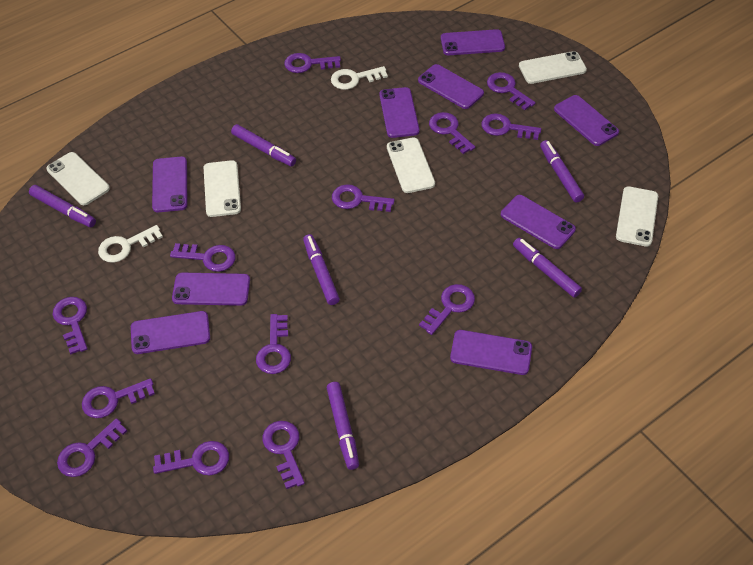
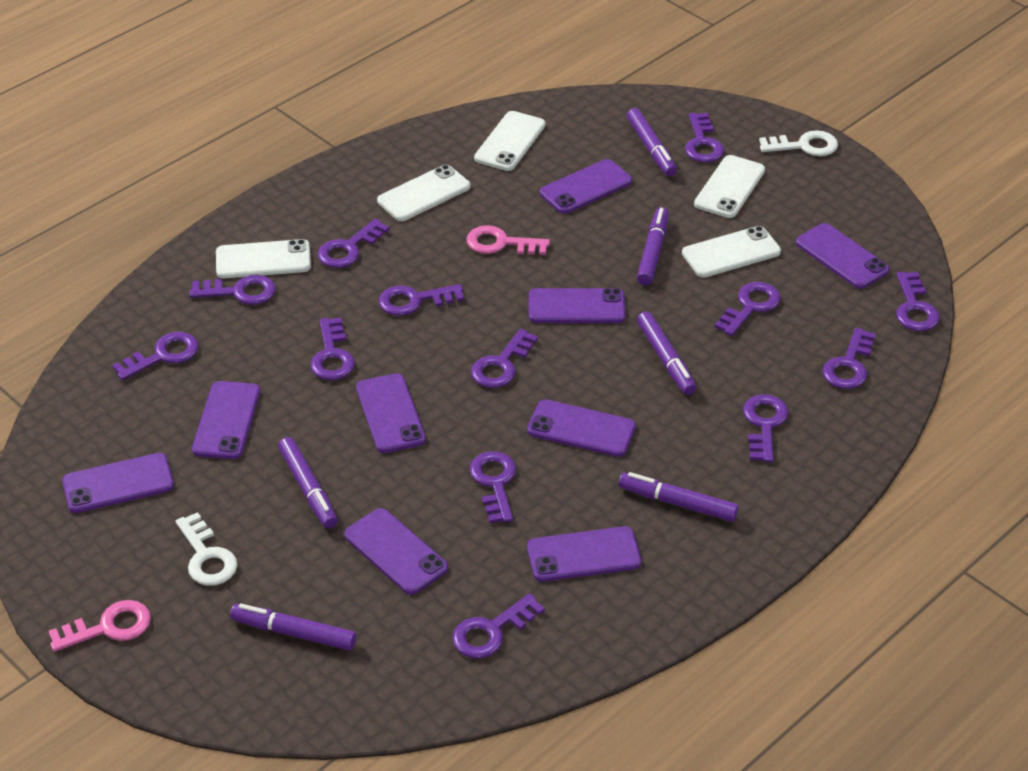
pink key: 0 -> 2

